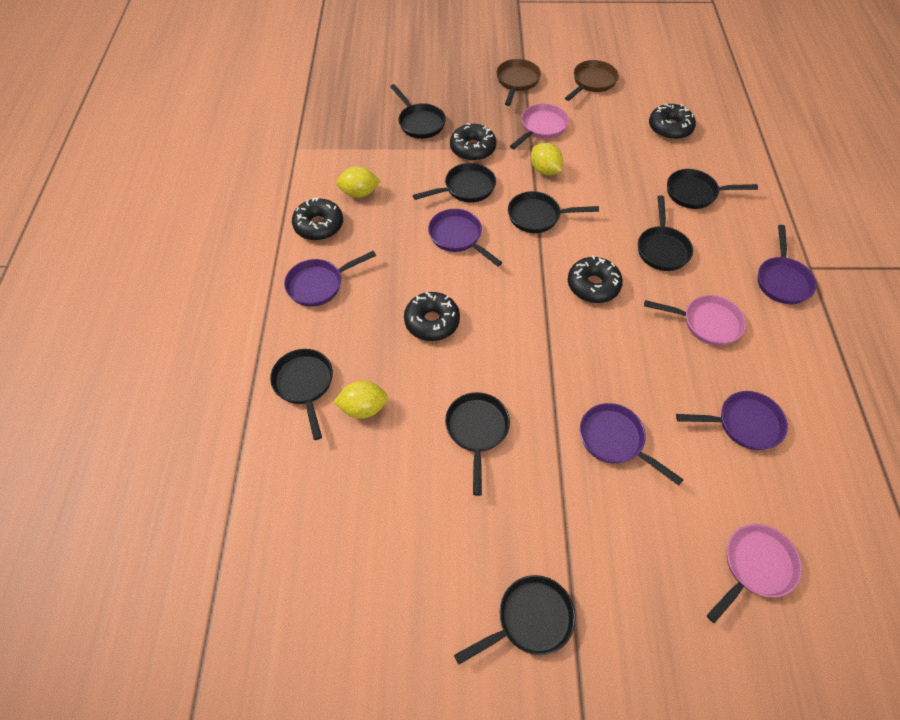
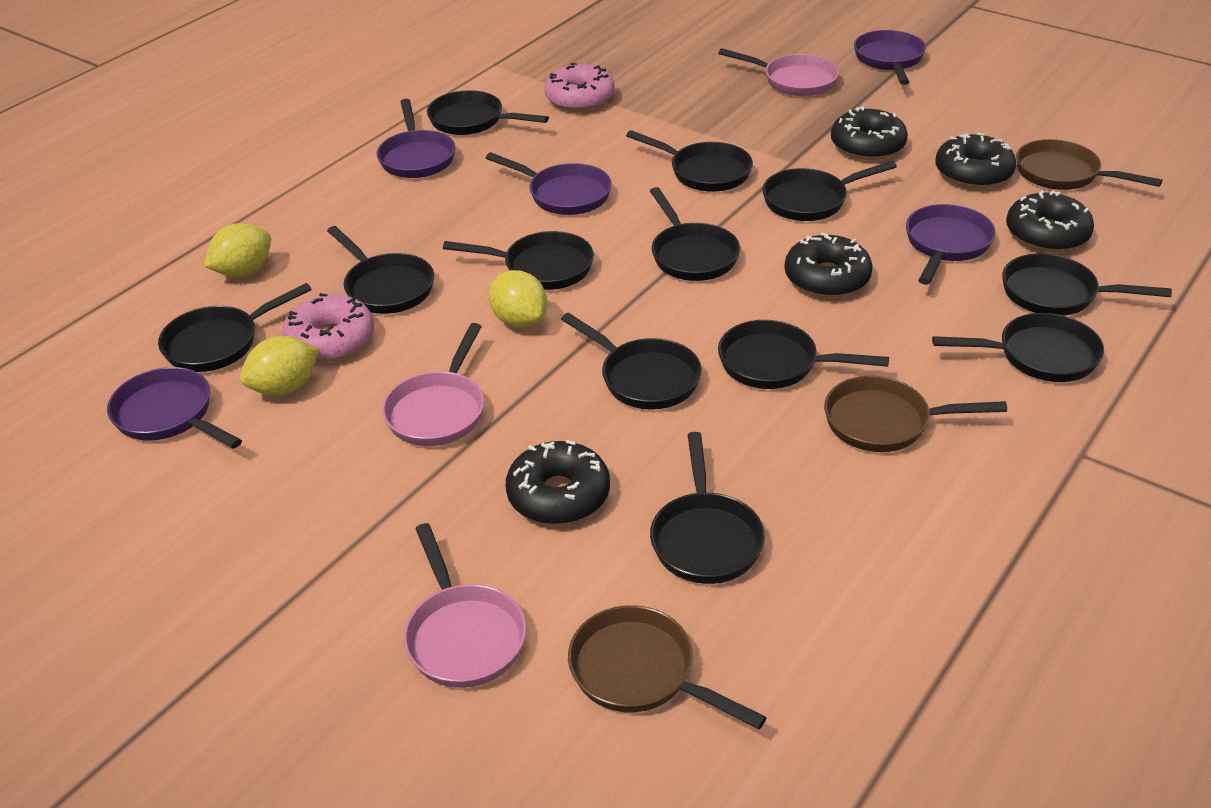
black pan: 8 -> 12
brown pan: 2 -> 3
pink donut: 0 -> 2

